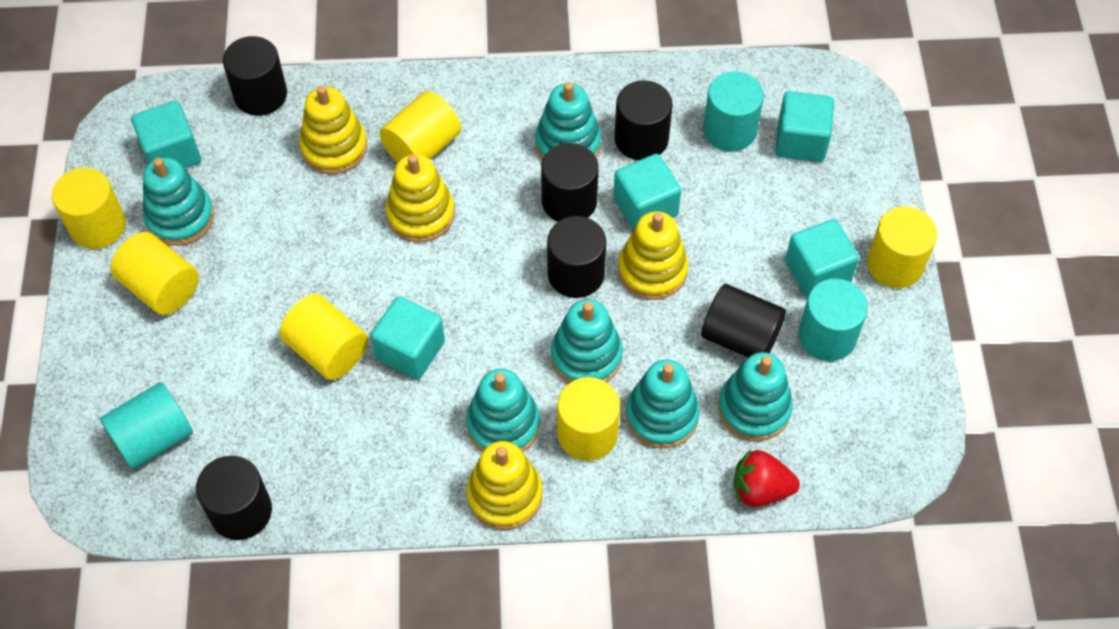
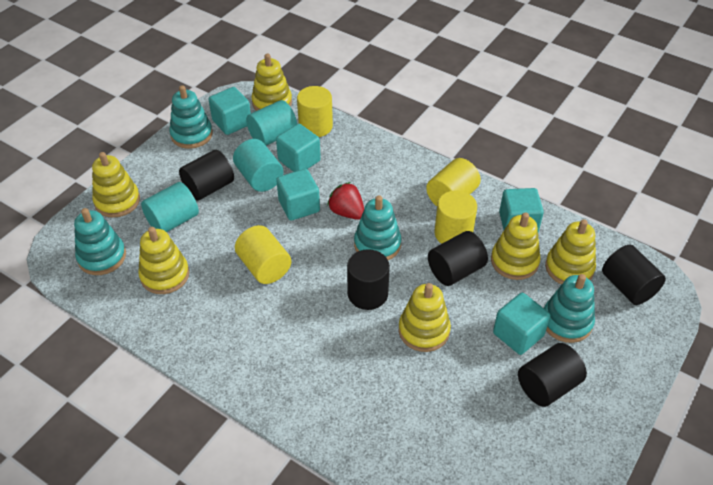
black cylinder: 6 -> 5
turquoise stacking toy: 6 -> 4
yellow cylinder: 6 -> 4
yellow stacking toy: 4 -> 6

